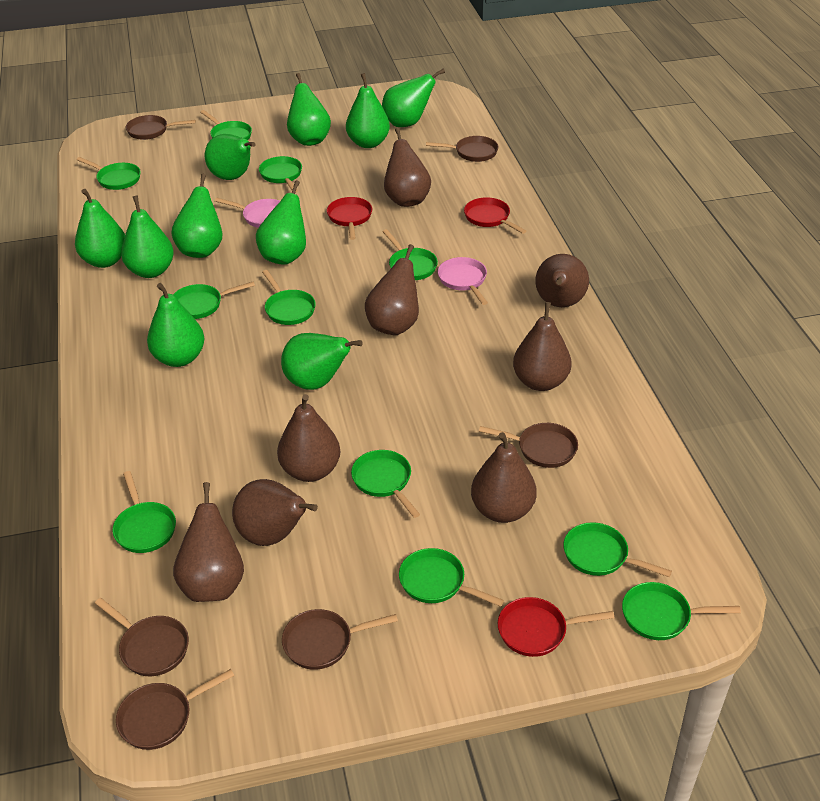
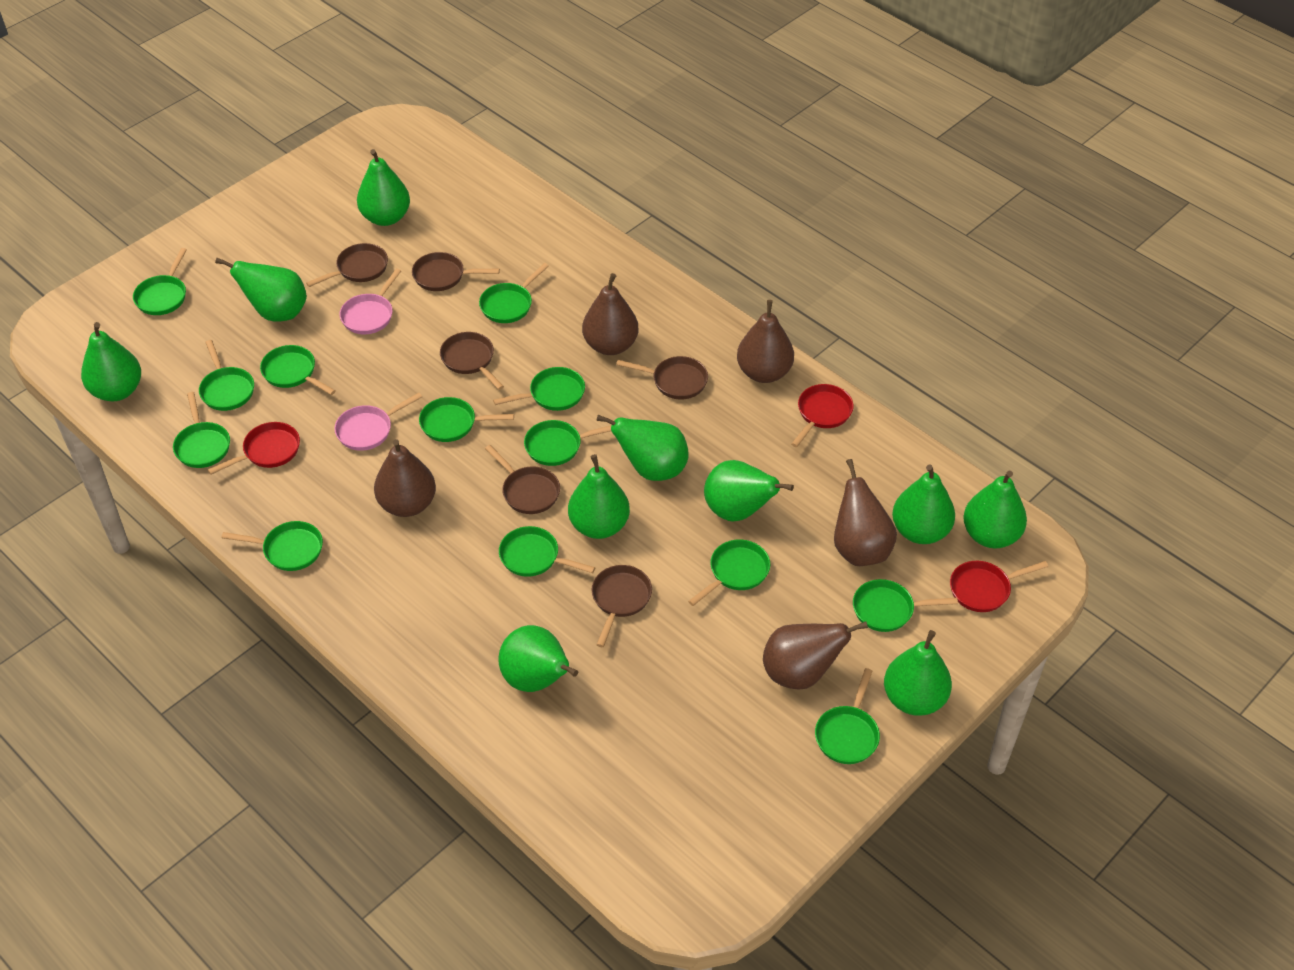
brown pear: 8 -> 5
green pan: 11 -> 13

